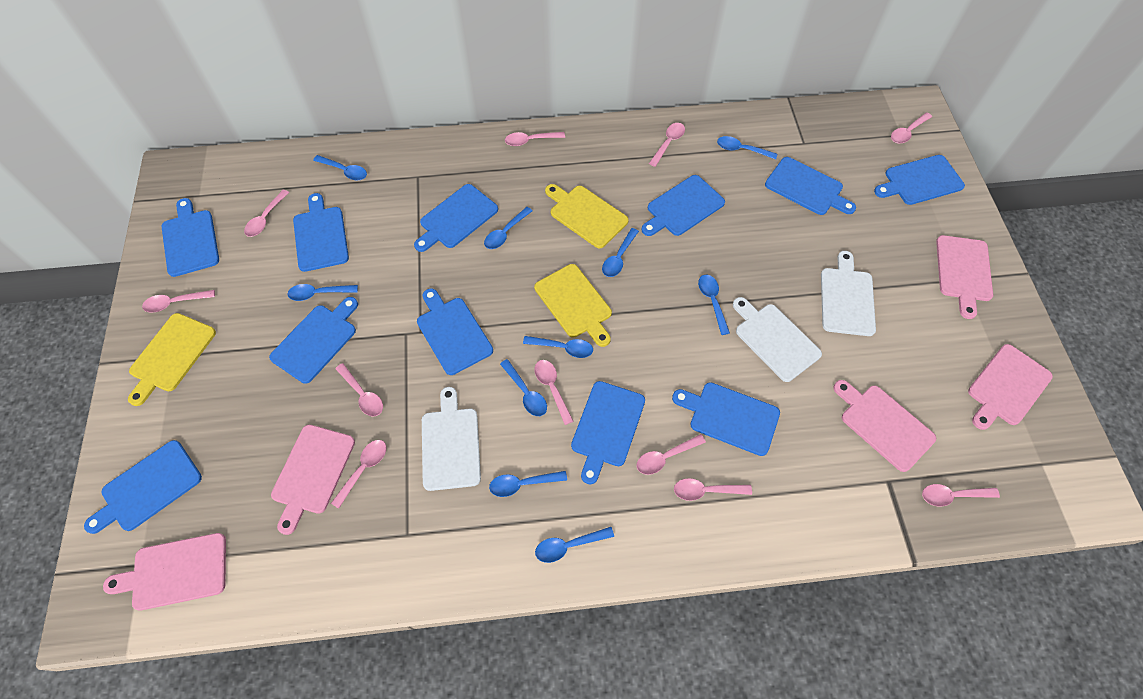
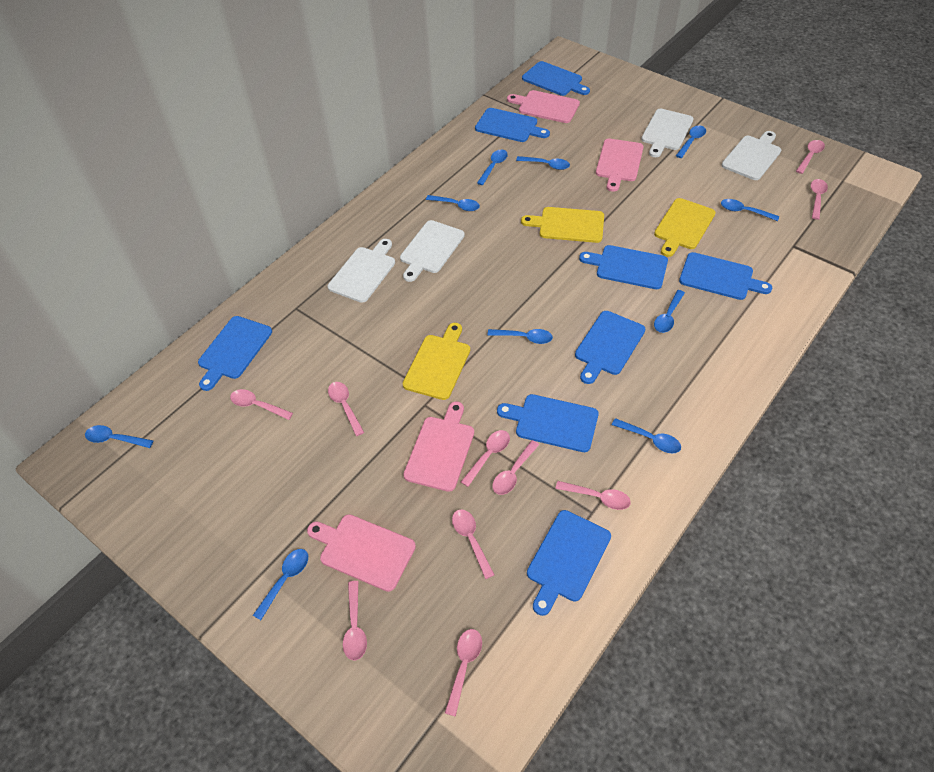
blue cutting board: 11 -> 8
pink cutting board: 5 -> 4
pink spoon: 11 -> 10
white cutting board: 3 -> 4

